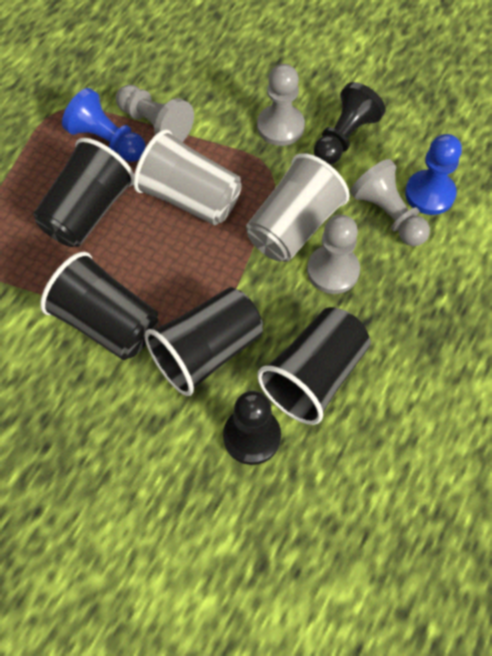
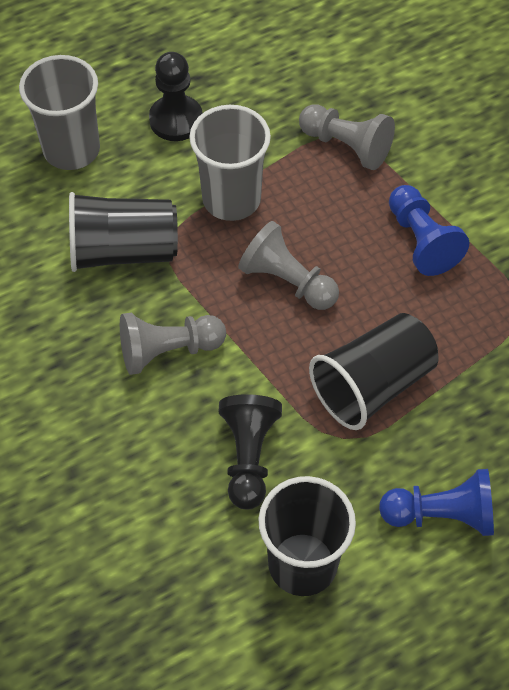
black cup: 4 -> 3
grey pawn: 4 -> 3

